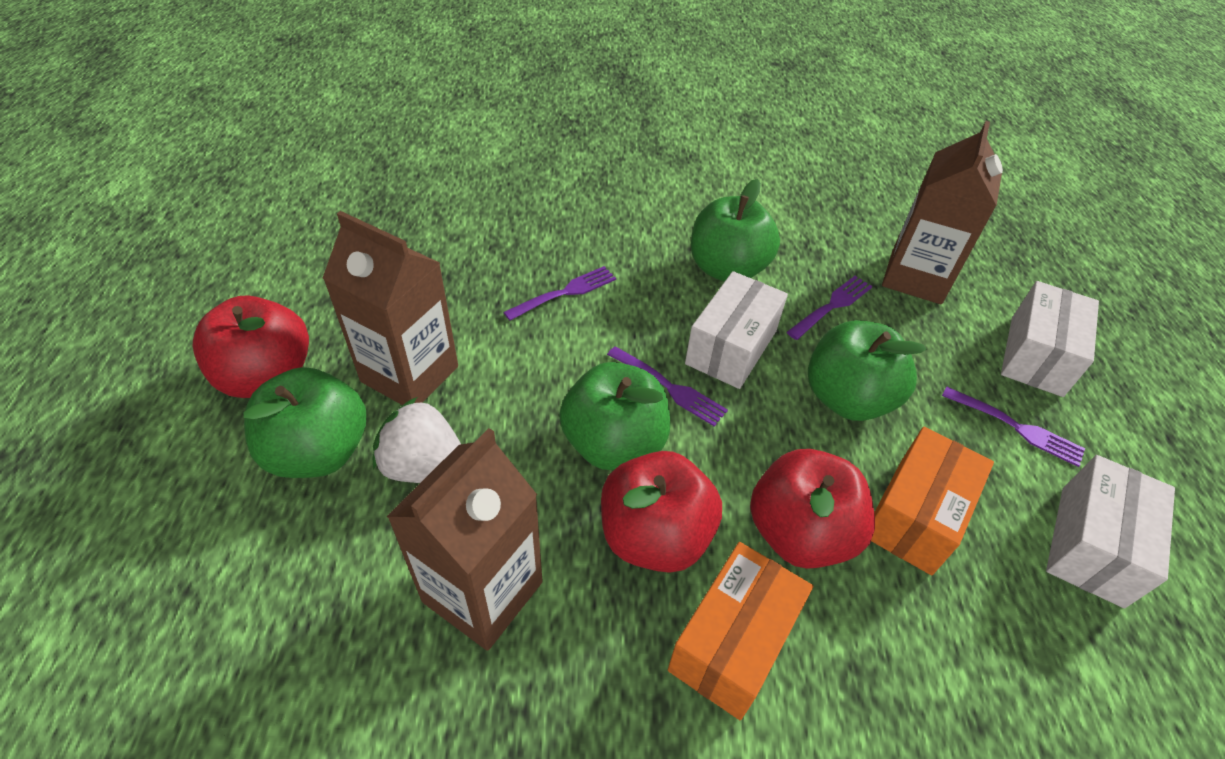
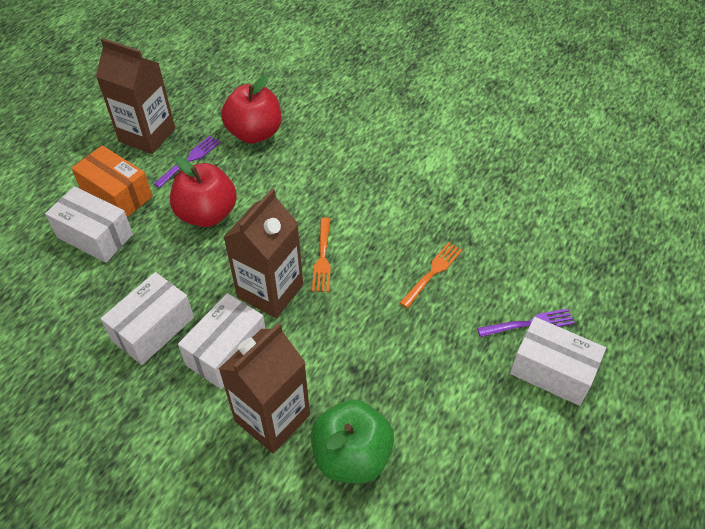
green apple: 4 -> 1
orange box: 2 -> 1
orange fork: 0 -> 2
purple fork: 4 -> 2
red apple: 3 -> 2
white box: 3 -> 4
white strawberry: 1 -> 0

